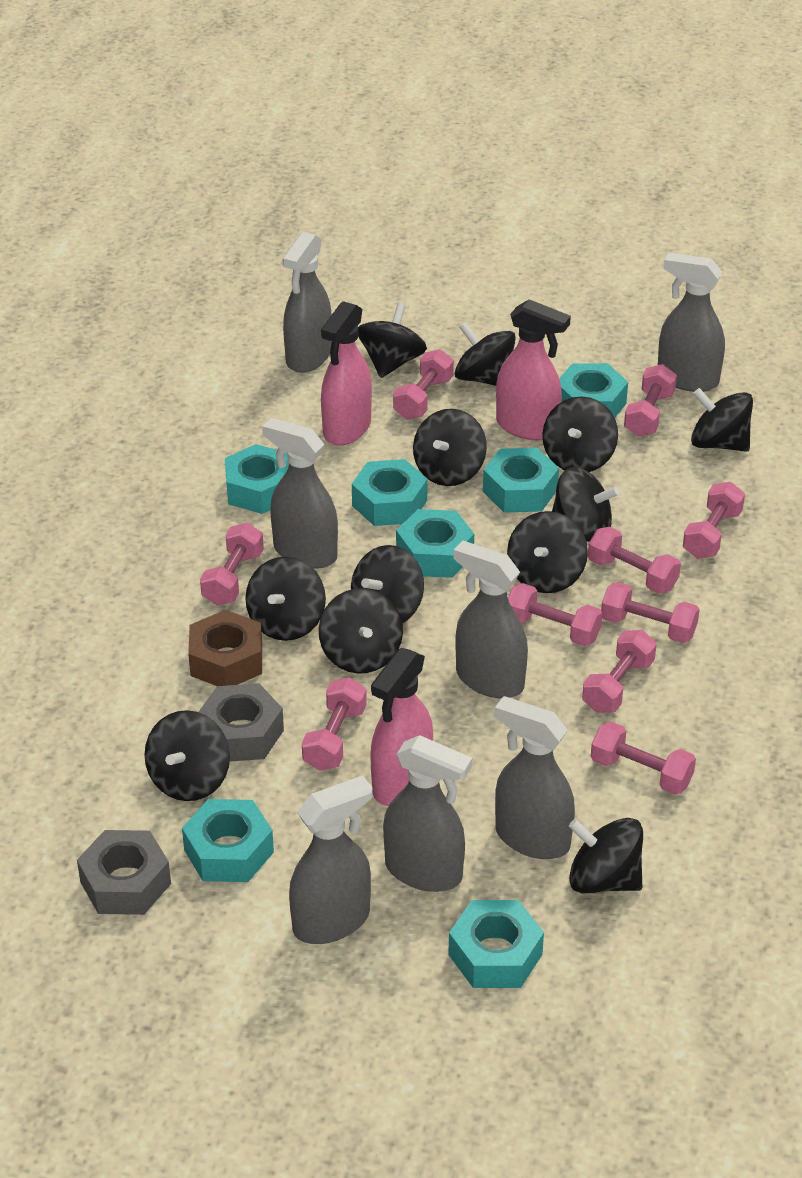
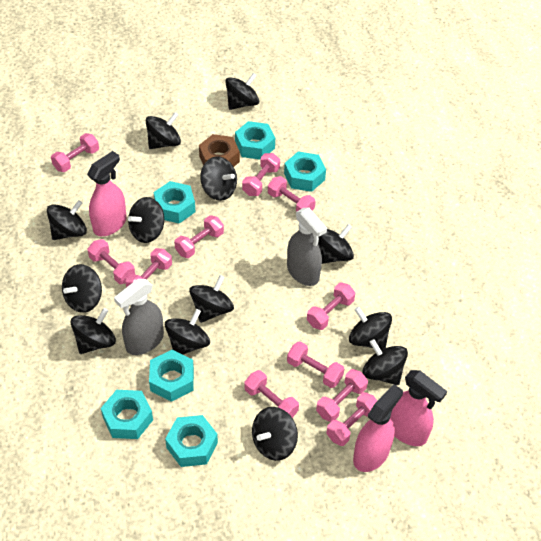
black spinning top: 12 -> 13
grey nut: 2 -> 0
grey spray bottle: 7 -> 2
pink dumbbell: 10 -> 11
turquoise nut: 7 -> 6

